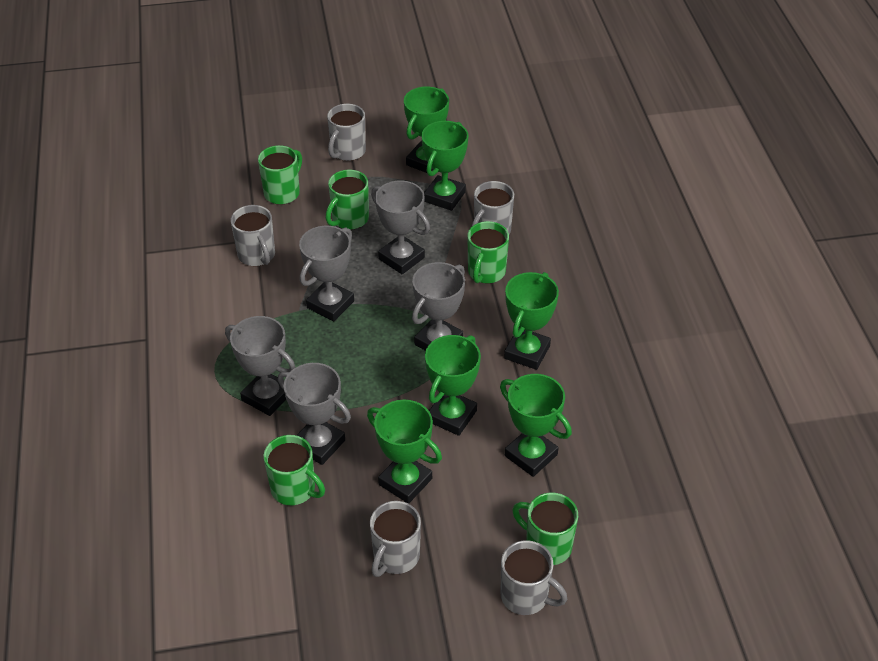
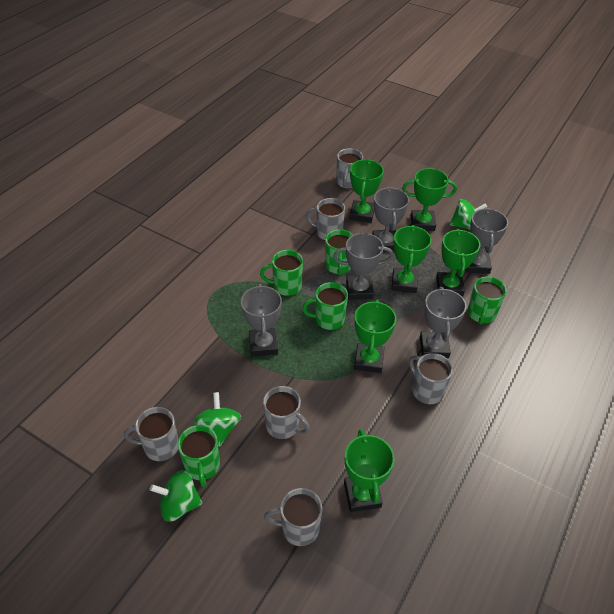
green spinning top: 0 -> 3
grey mug: 5 -> 6

